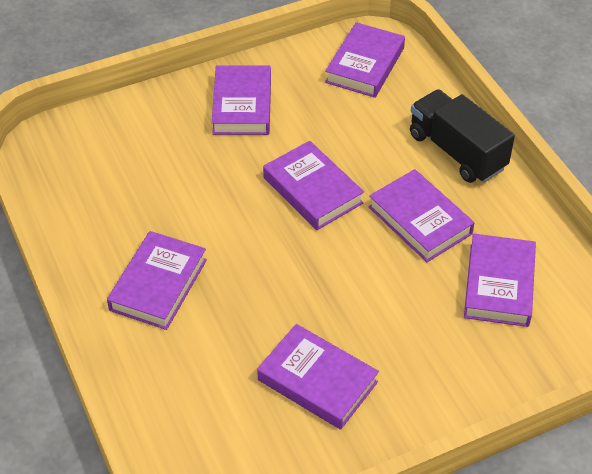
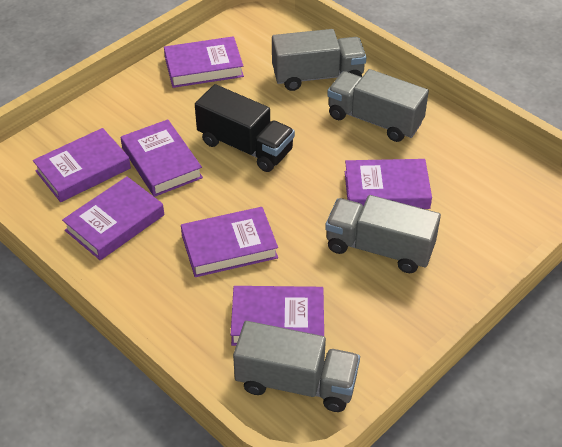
grey truck: 0 -> 4

